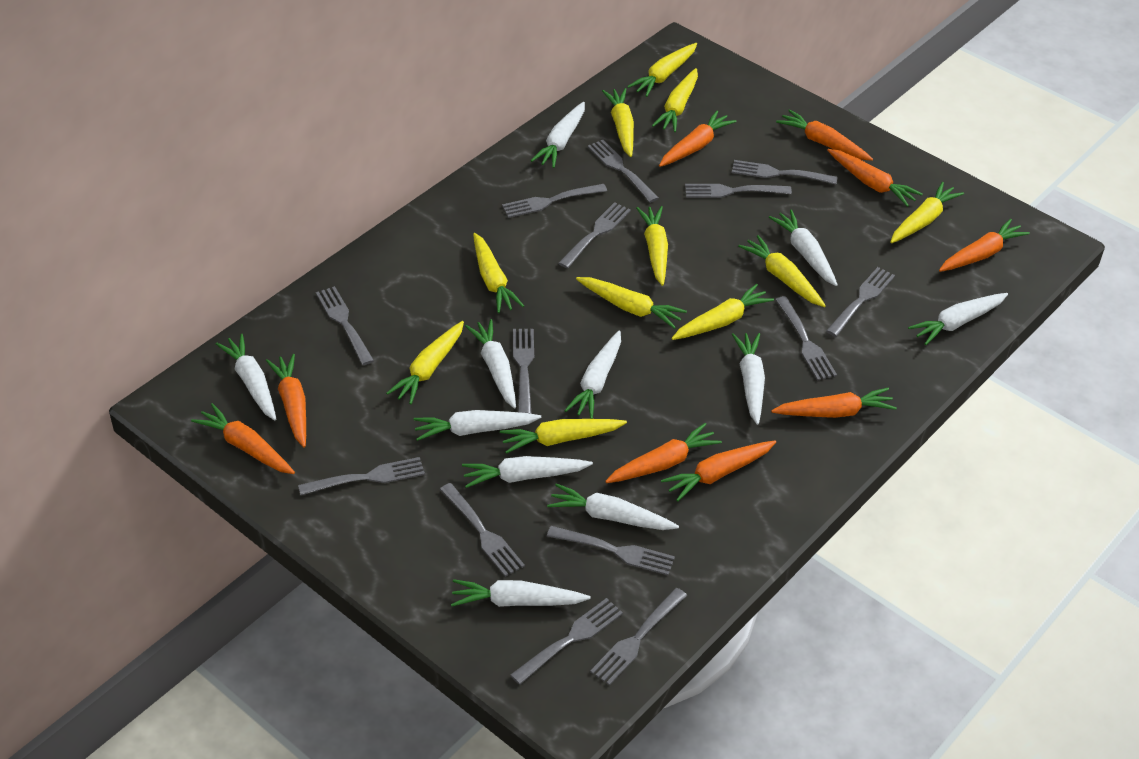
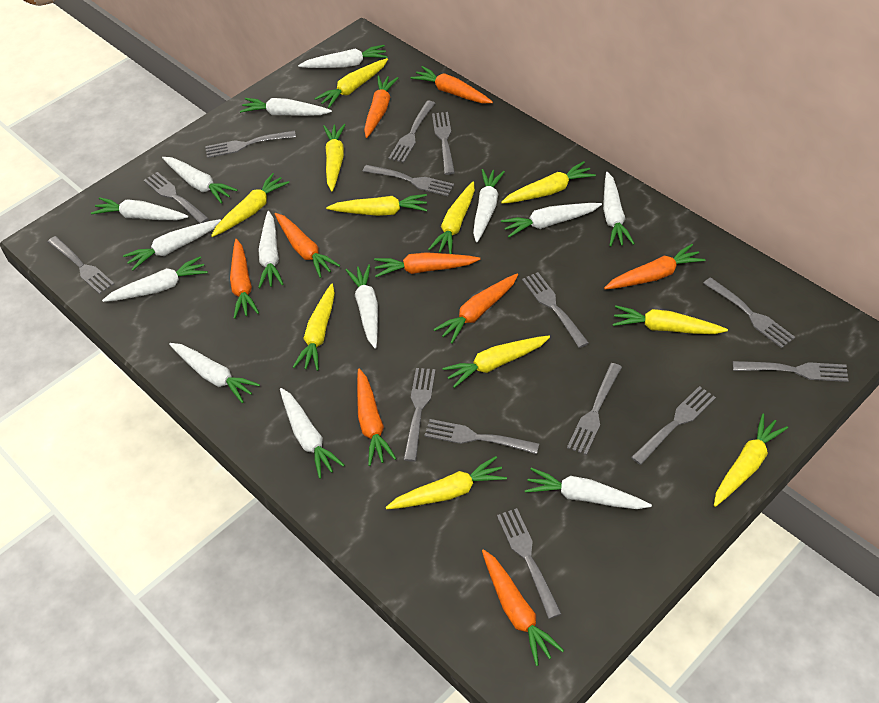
white carrot: 11 -> 14

